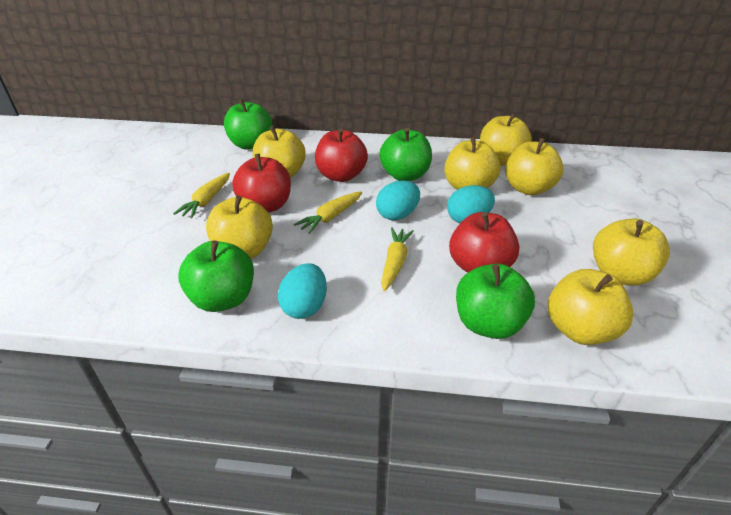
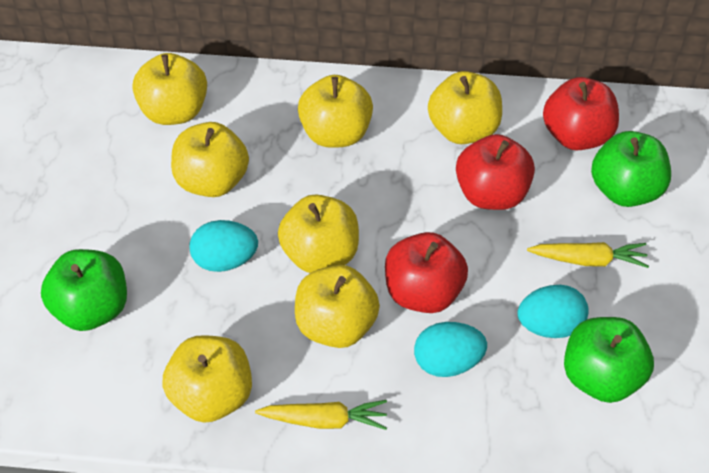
green apple: 4 -> 3
yellow carrot: 3 -> 2

